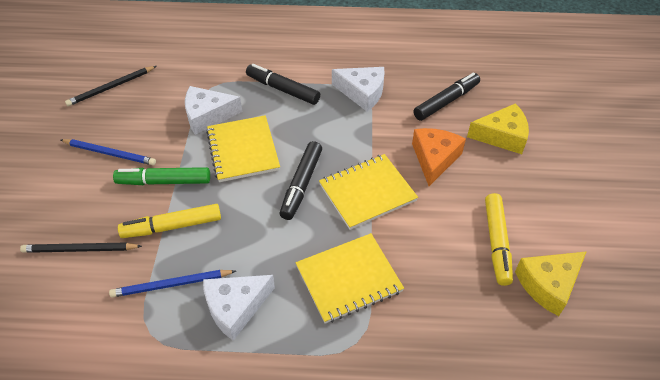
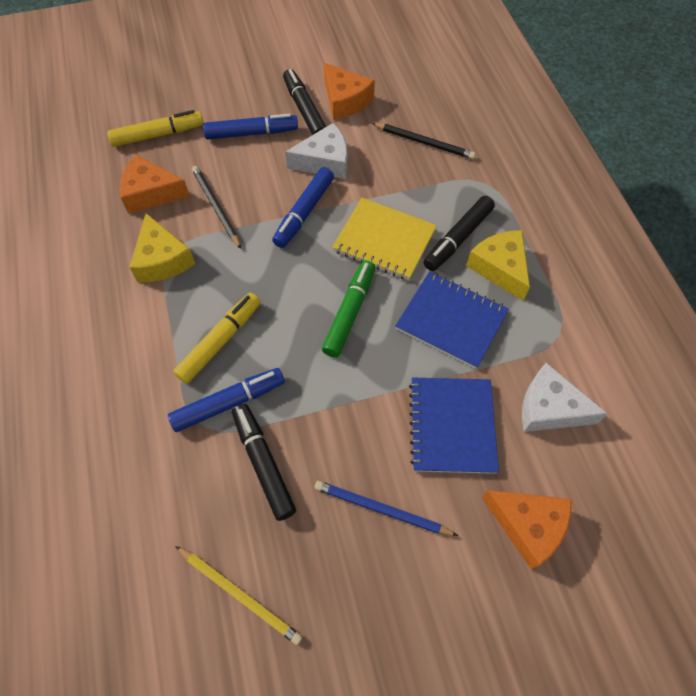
blue marker: 0 -> 3
blue notebook: 0 -> 2
blue pencil: 2 -> 1
orange cheese: 1 -> 3
white cheese: 3 -> 2
yellow notebook: 3 -> 1
yellow pencil: 0 -> 1

